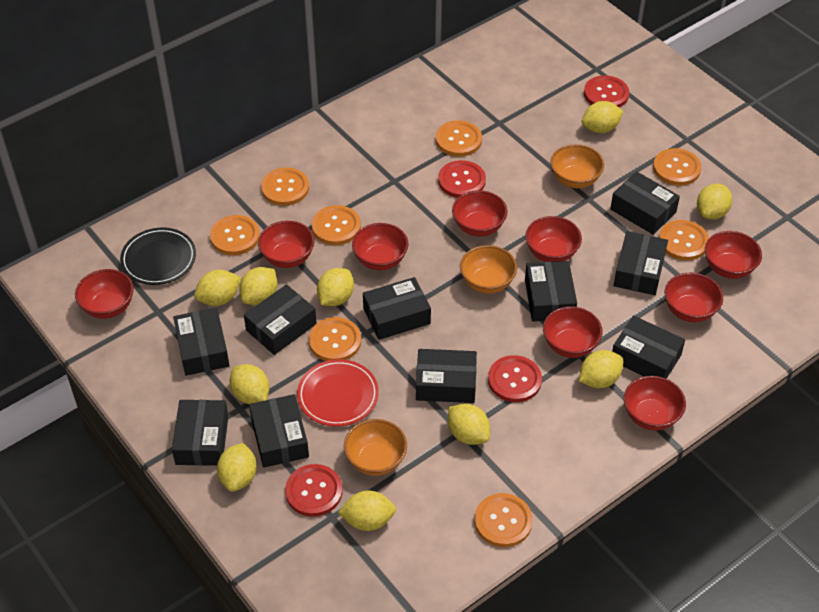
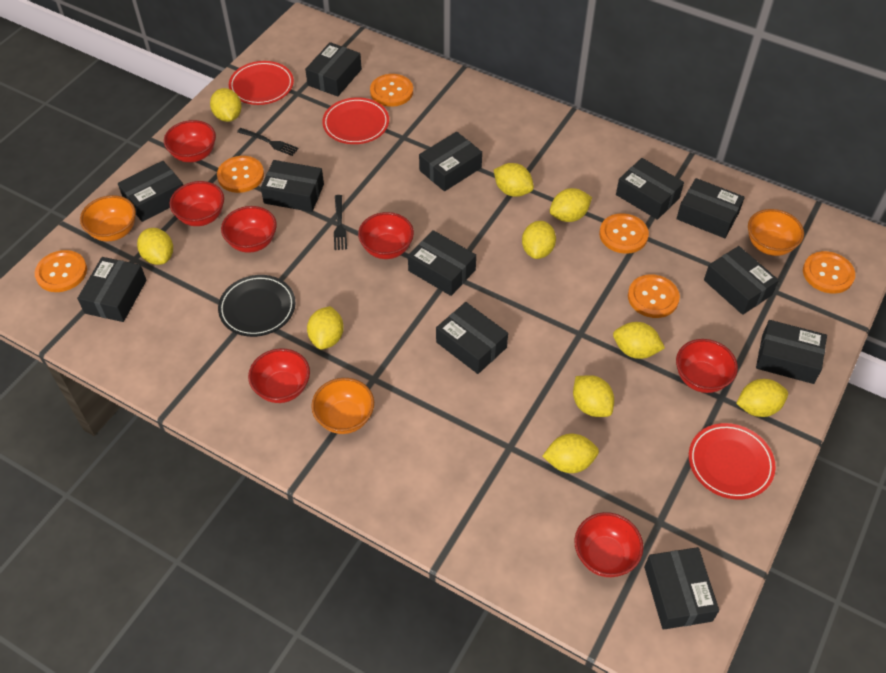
black box: 10 -> 12
black fork: 0 -> 2
orange button: 8 -> 6
red bowl: 9 -> 7
red button: 4 -> 0
red plate: 1 -> 3

